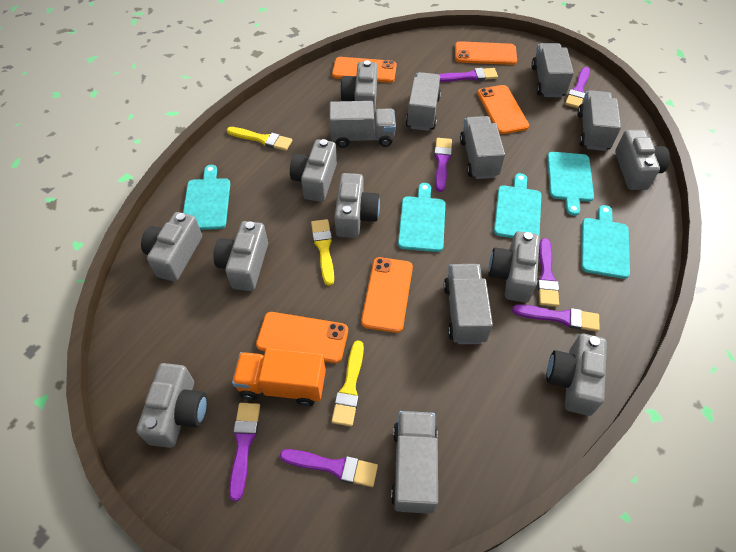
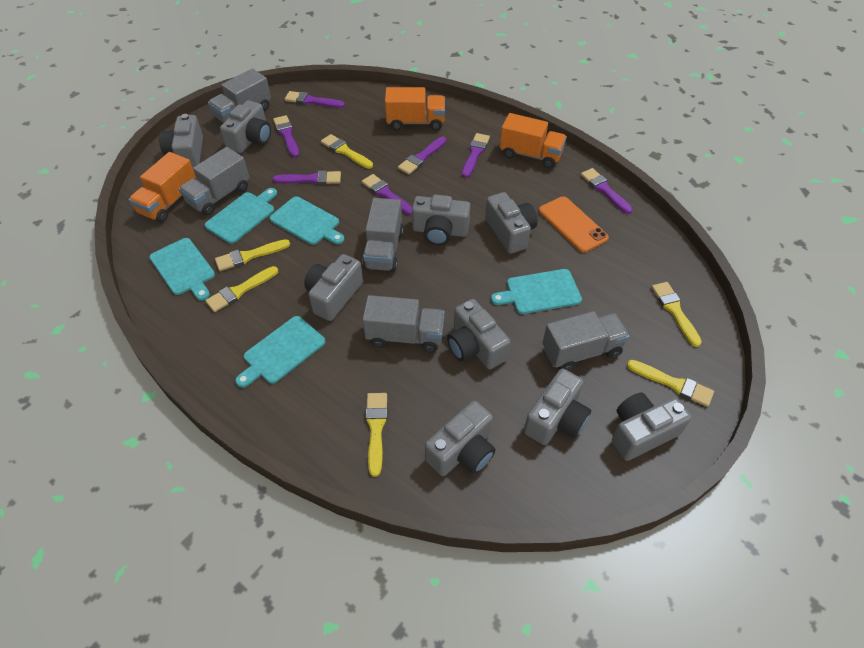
grey truck: 7 -> 5
orange phone: 5 -> 1
orange truck: 1 -> 3
yellow brush: 3 -> 6

